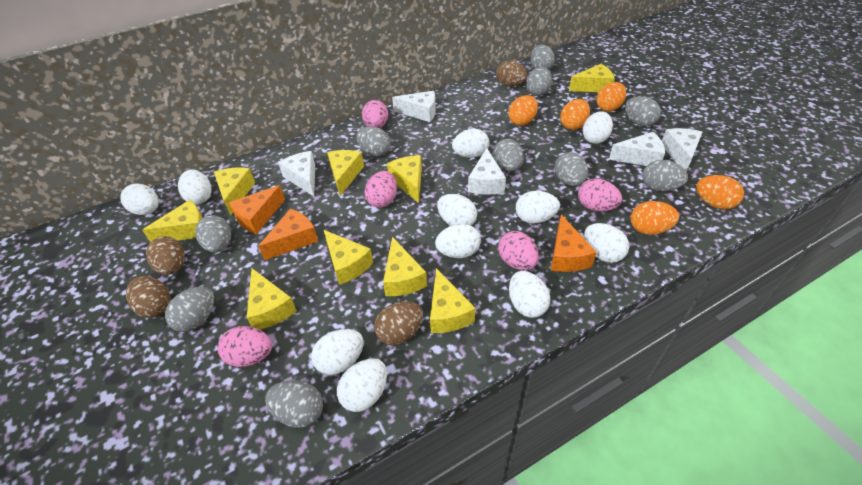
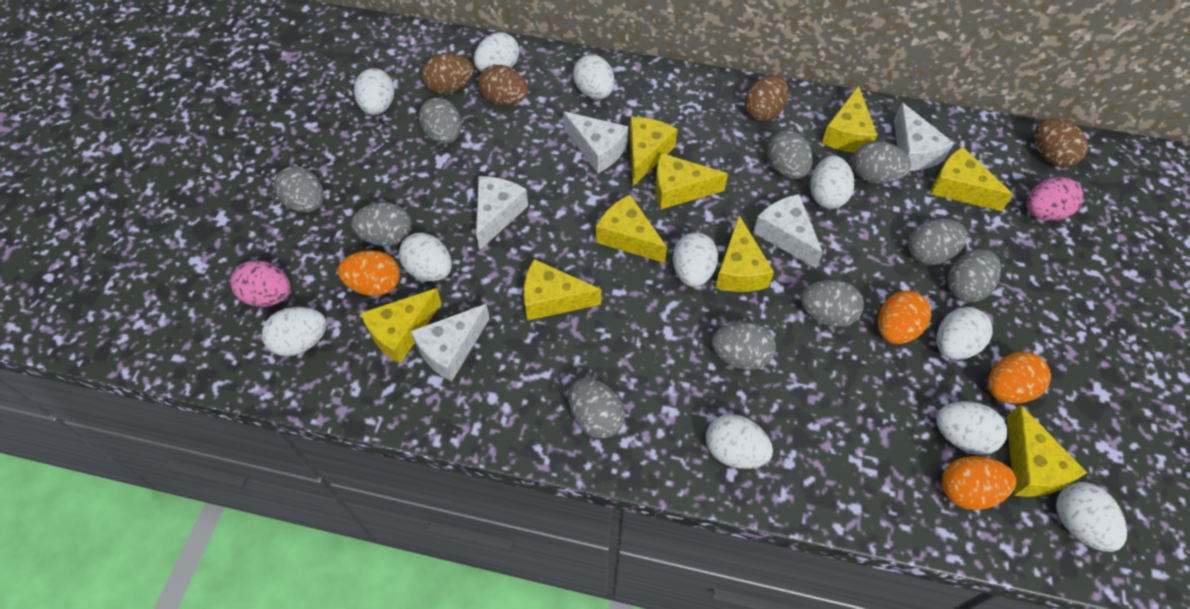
orange cheese: 3 -> 0
orange egg: 5 -> 4
pink egg: 5 -> 2

